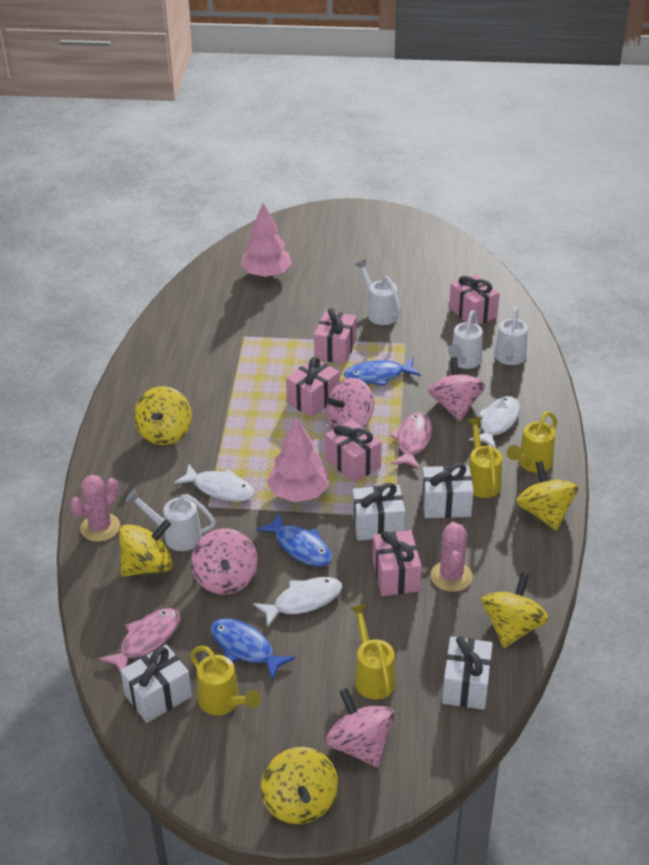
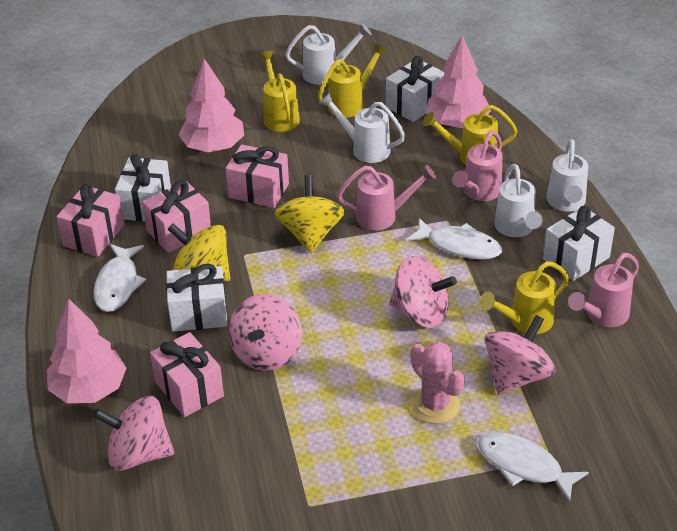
blue fish: 3 -> 0
pink cactus: 2 -> 1
pink fish: 2 -> 0
pink gift: 5 -> 4
pink tree: 2 -> 3
pink watering can: 0 -> 3
yellow spinning top: 5 -> 2

